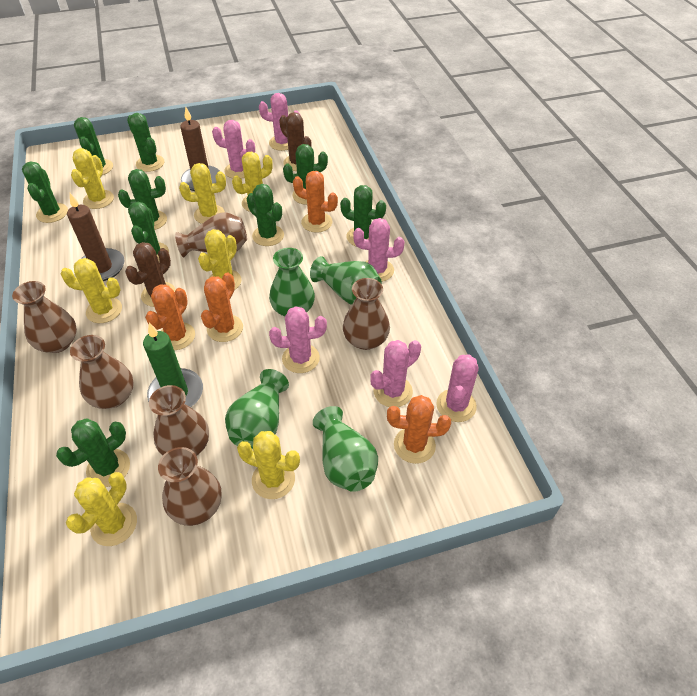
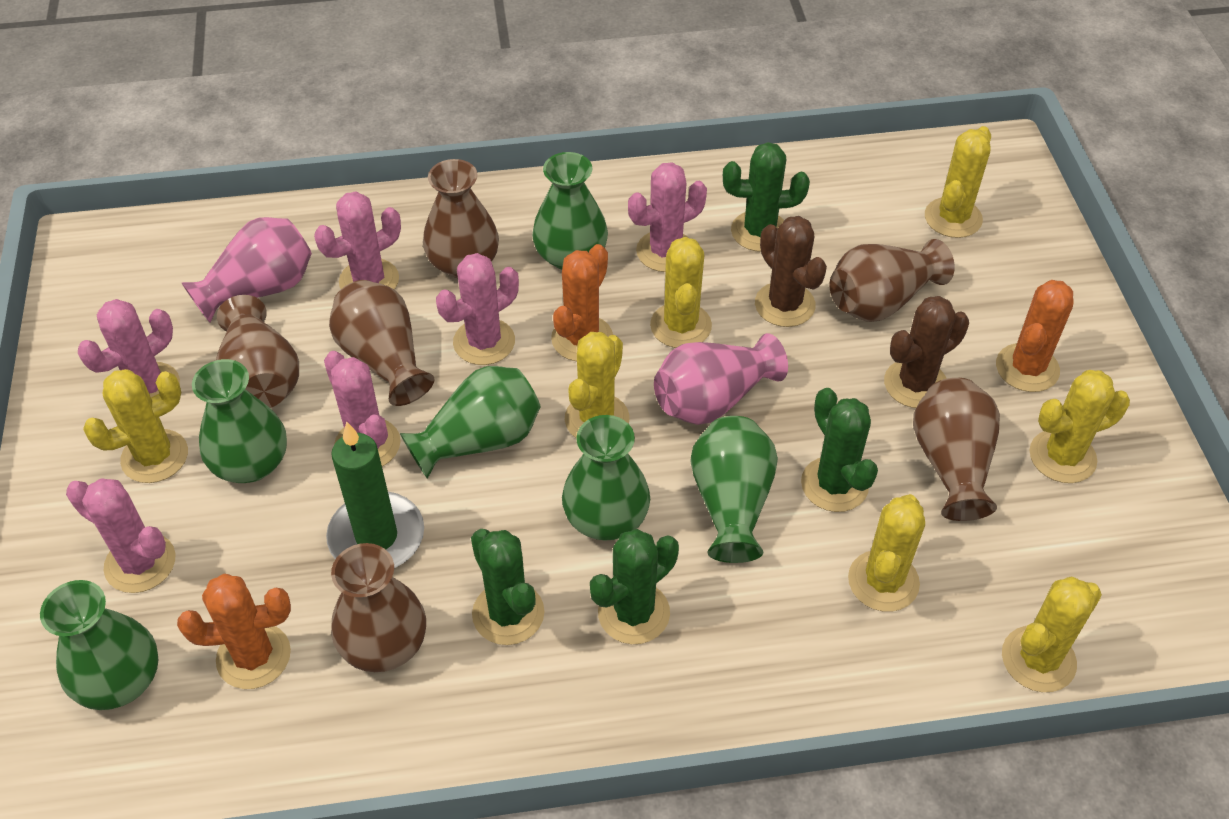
brown candle: 2 -> 0
green cactus: 9 -> 4
green vase: 4 -> 6
orange cactus: 4 -> 3
pink vase: 0 -> 2

